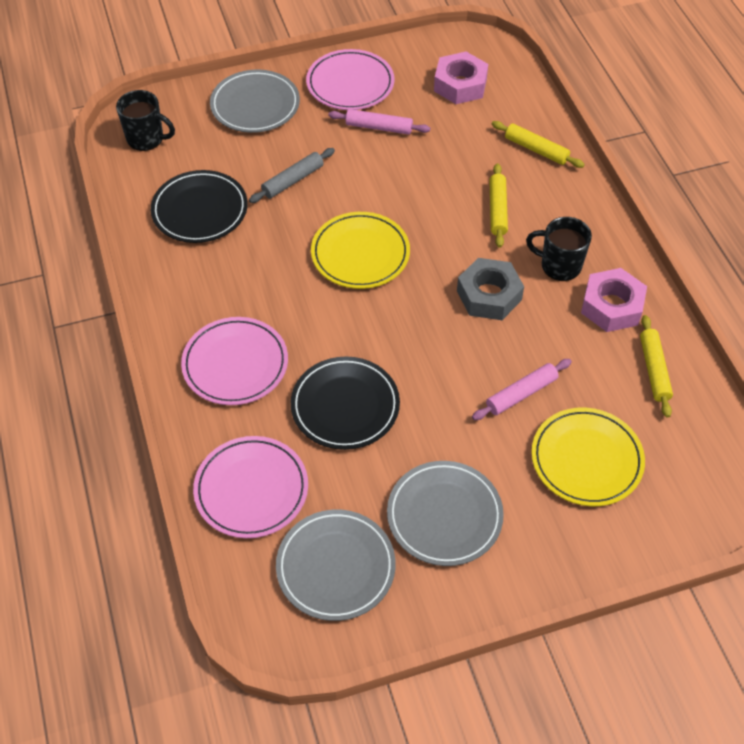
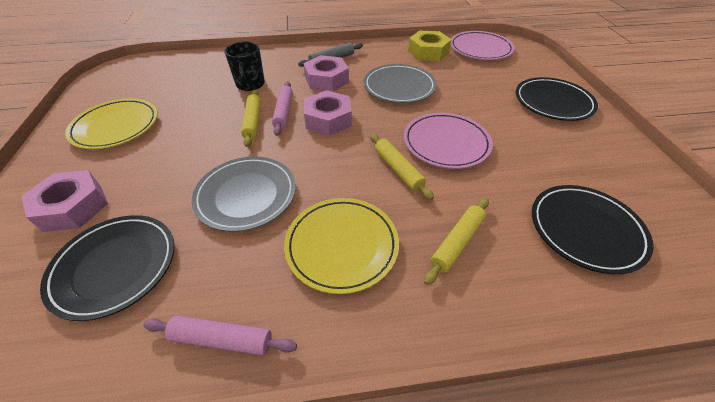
black mug: 2 -> 1
black plate: 2 -> 3
grey nut: 1 -> 0
grey plate: 3 -> 2
pink nut: 2 -> 3
pink plate: 3 -> 2
yellow nut: 0 -> 1

